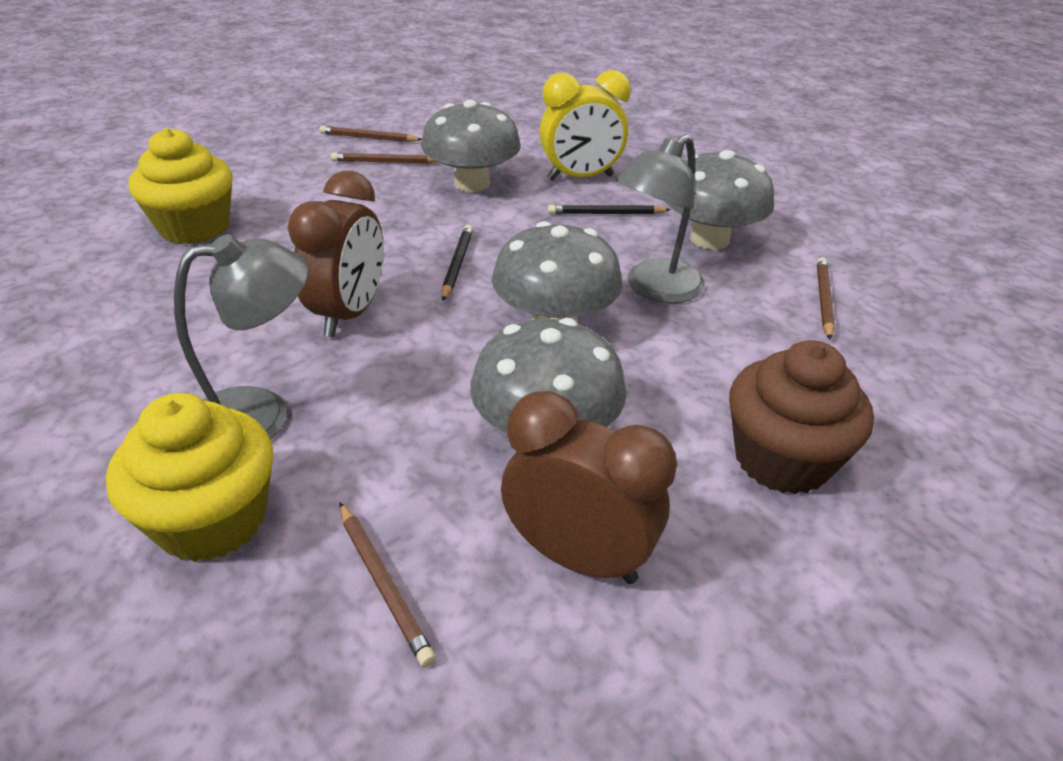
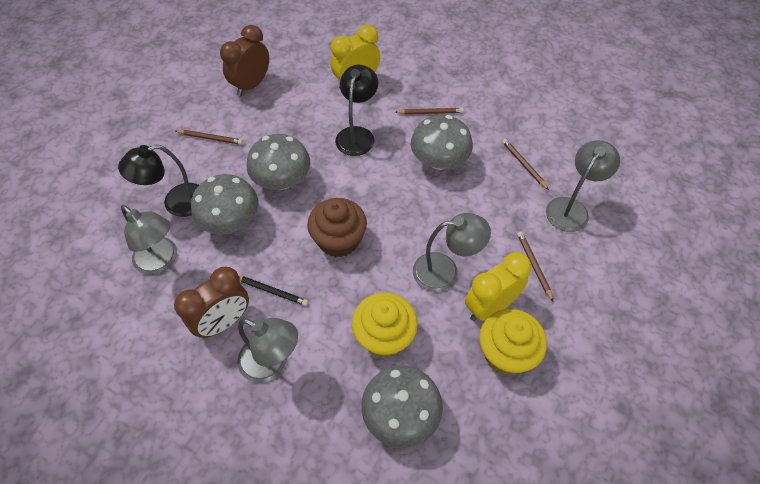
black lamp: 0 -> 2
black pencil: 2 -> 1
grey lamp: 2 -> 4
yellow clock: 1 -> 2

